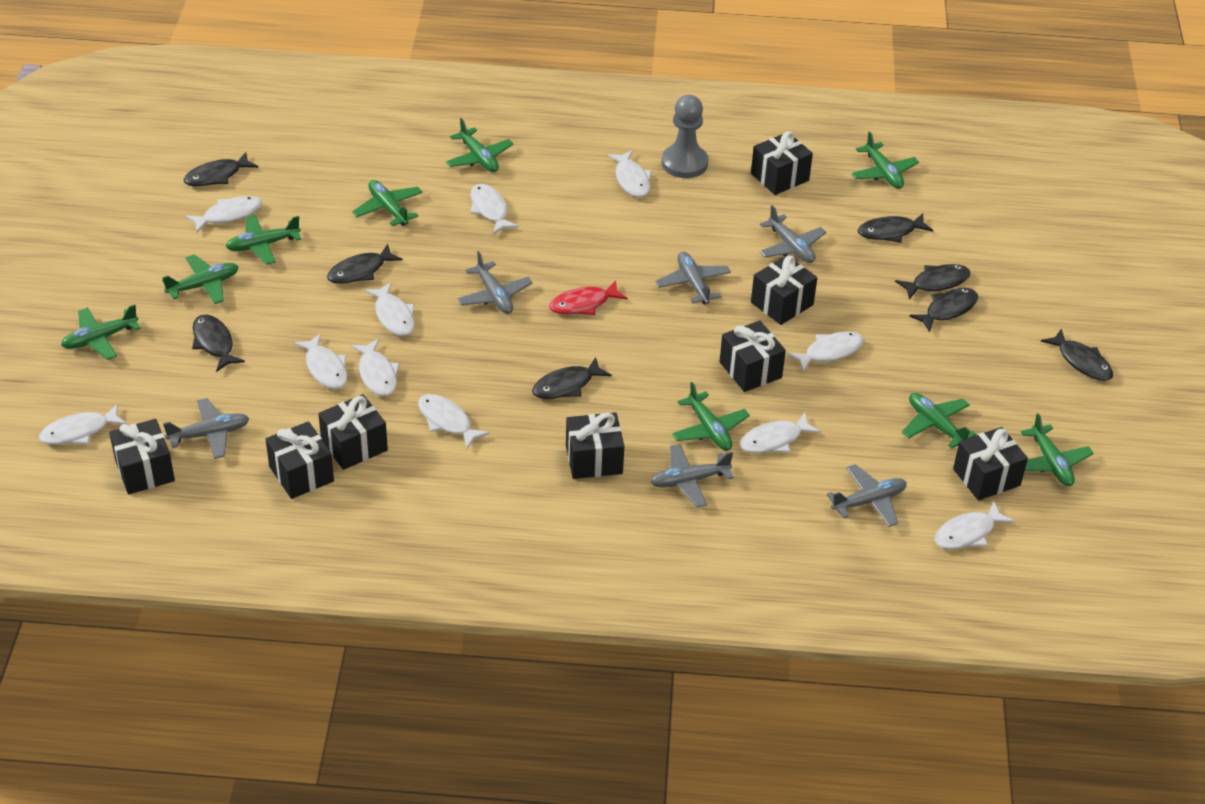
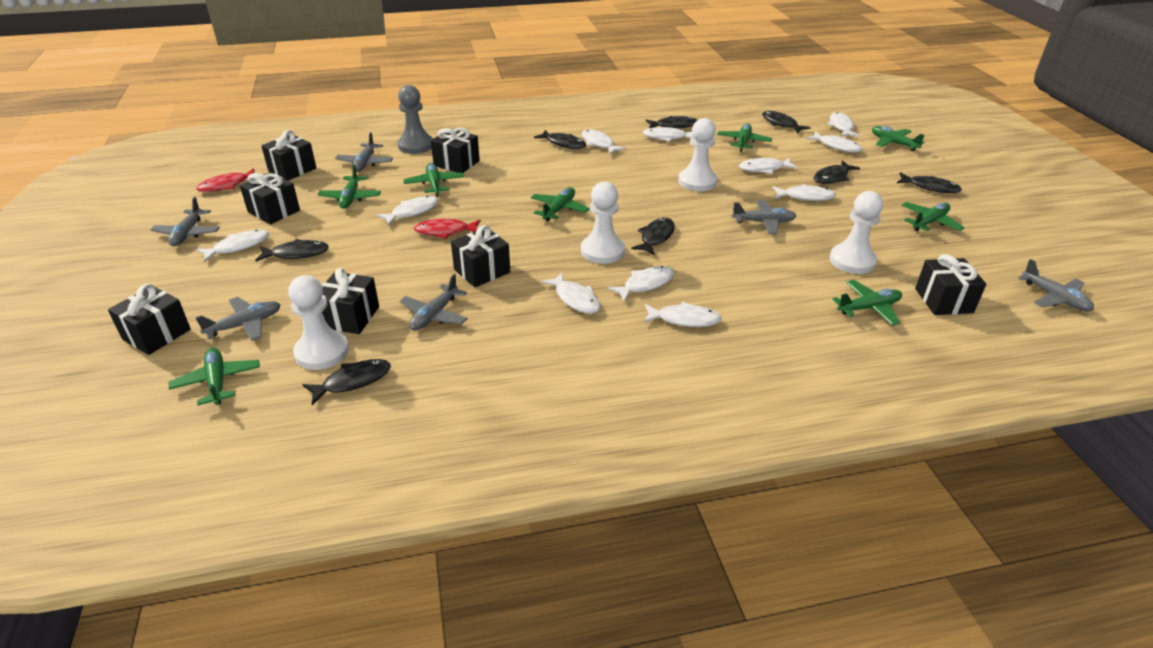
black gift: 8 -> 7
green plane: 9 -> 8
red fish: 1 -> 2
white pawn: 0 -> 4

